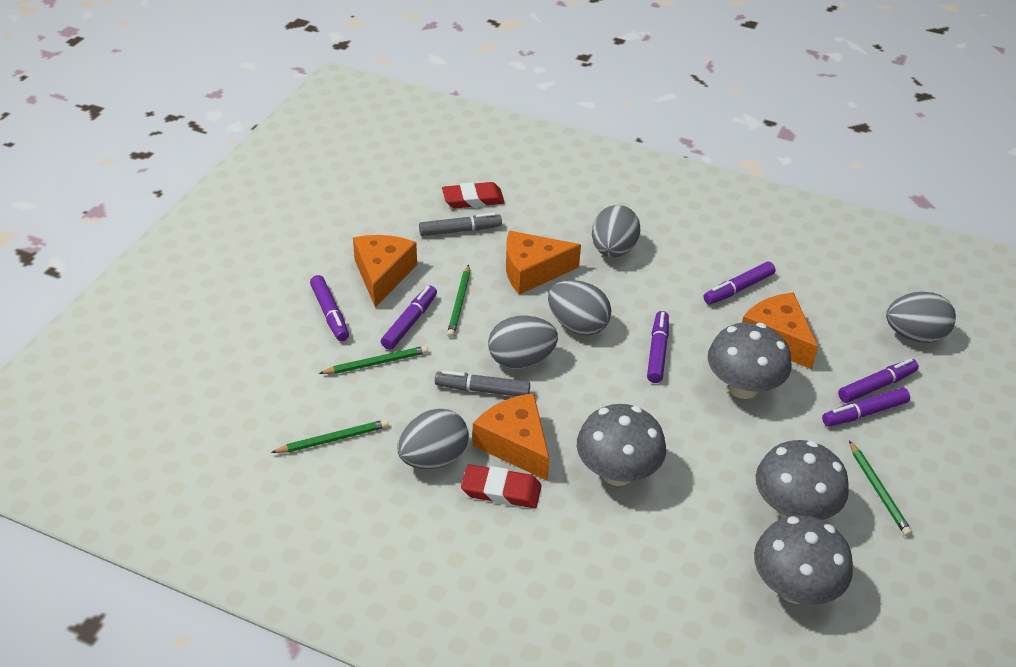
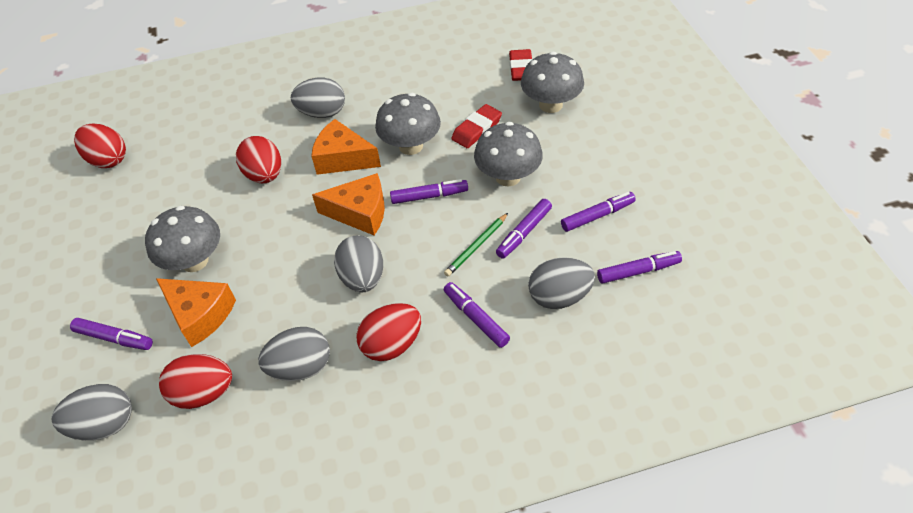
green pencil: 4 -> 1
grey marker: 2 -> 0
orange cheese: 4 -> 3
red egg: 0 -> 4

